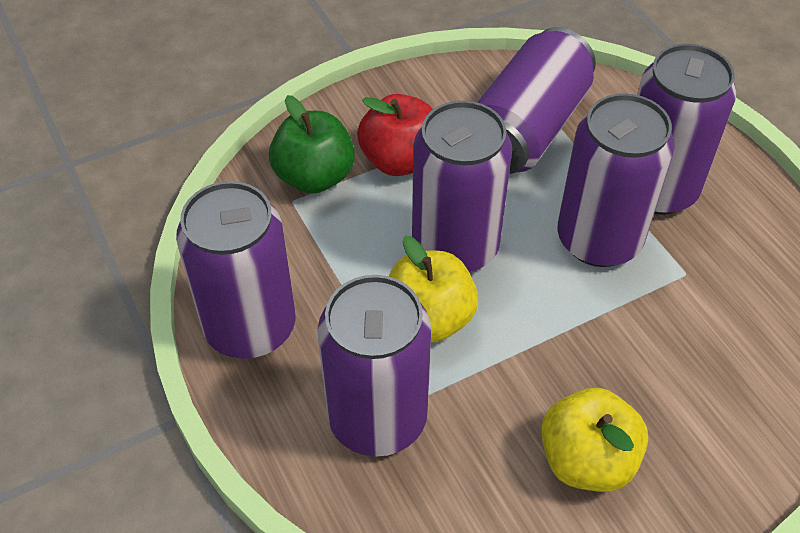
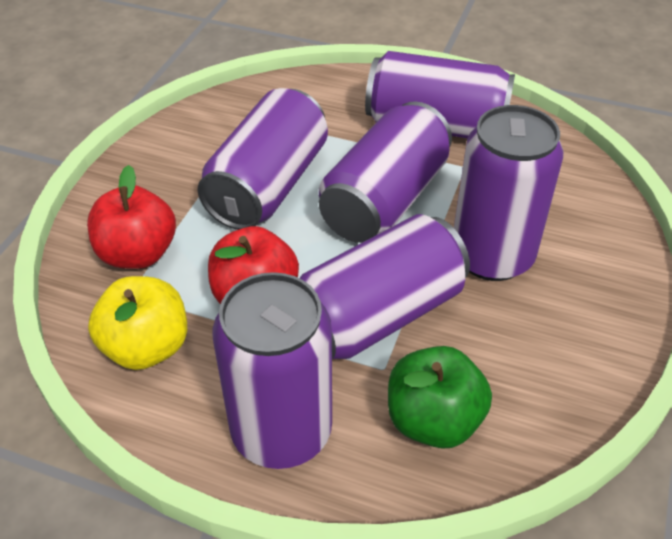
red apple: 1 -> 2
yellow apple: 2 -> 1

